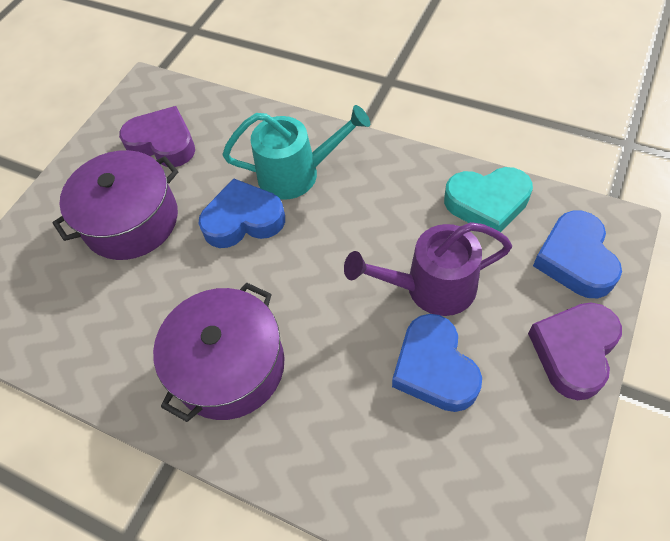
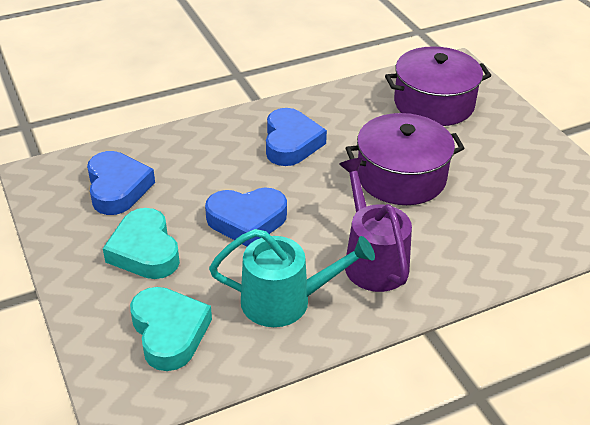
purple heart: 2 -> 0
turquoise heart: 1 -> 2

